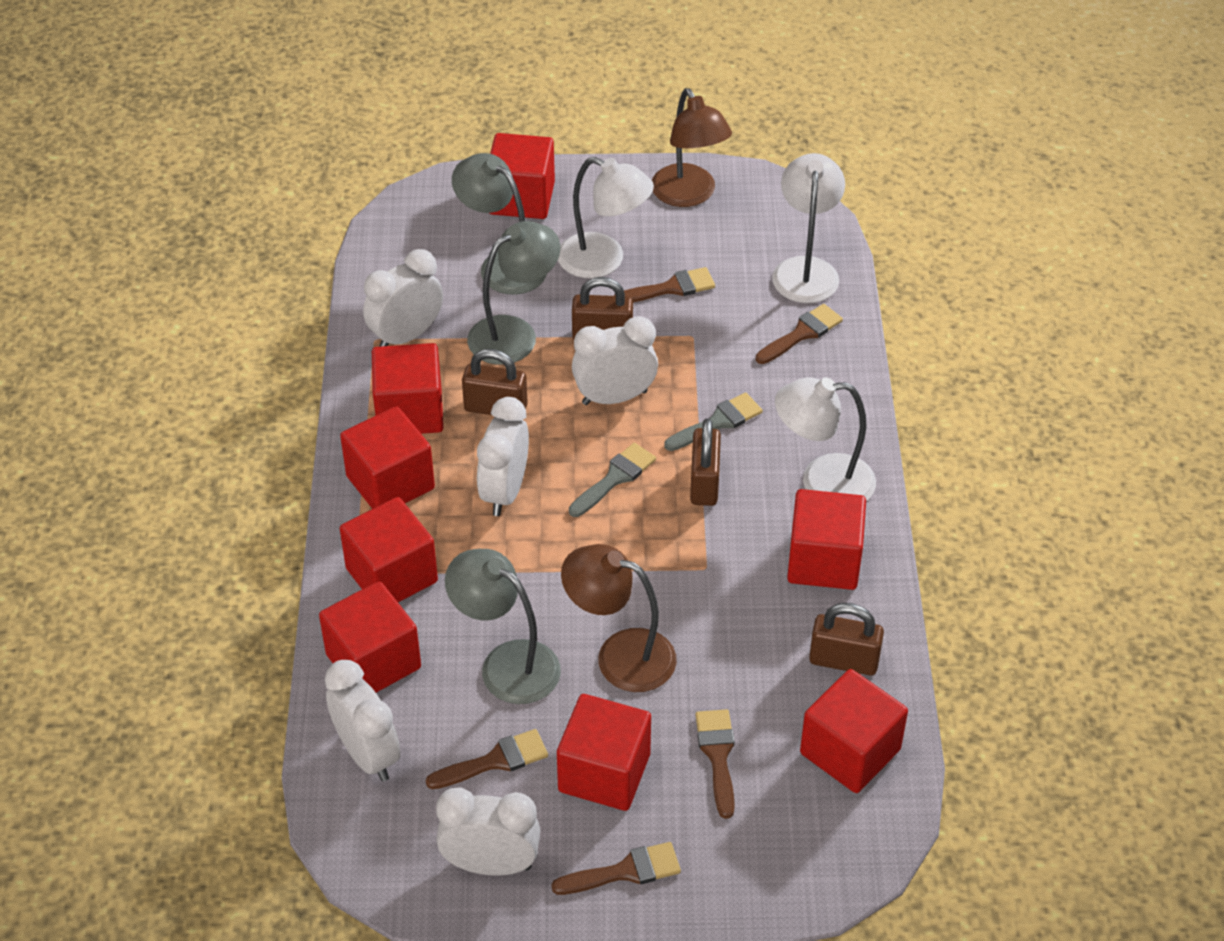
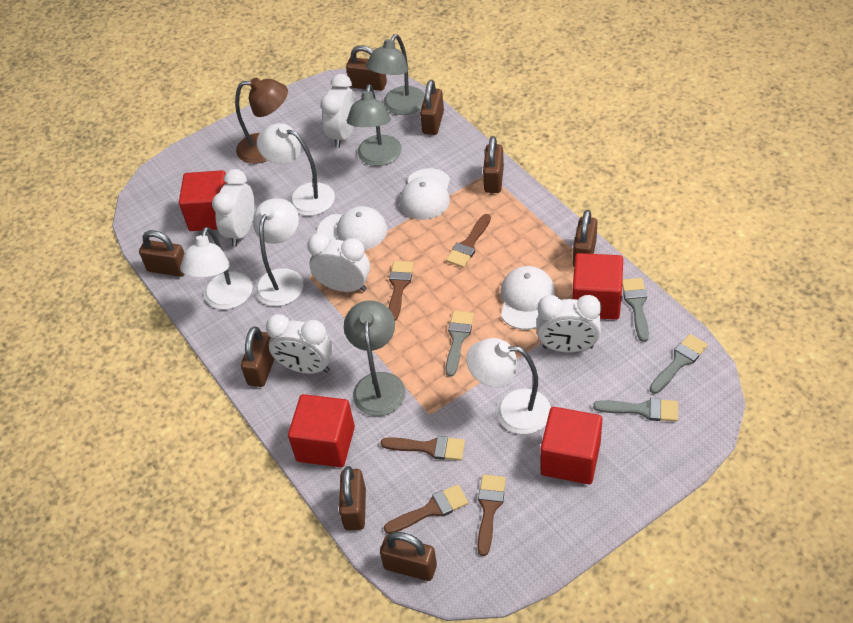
brown lamp: 2 -> 1
brown padlock: 4 -> 8
grey brush: 2 -> 4
red cube: 8 -> 4
white cap: 0 -> 3
white lamp: 3 -> 4

